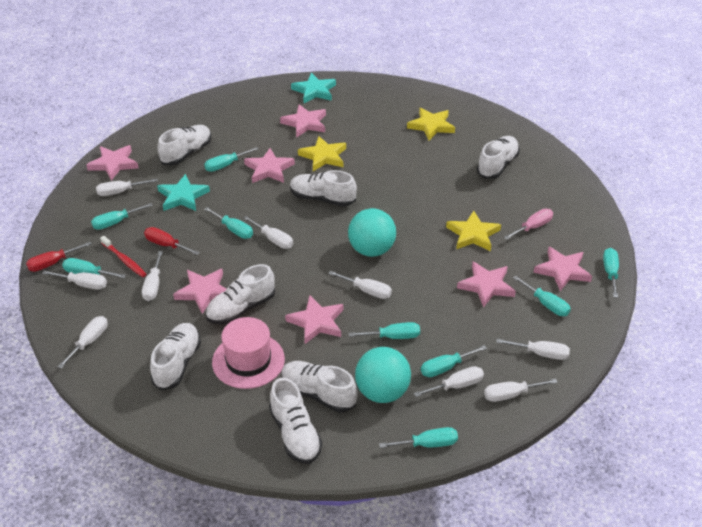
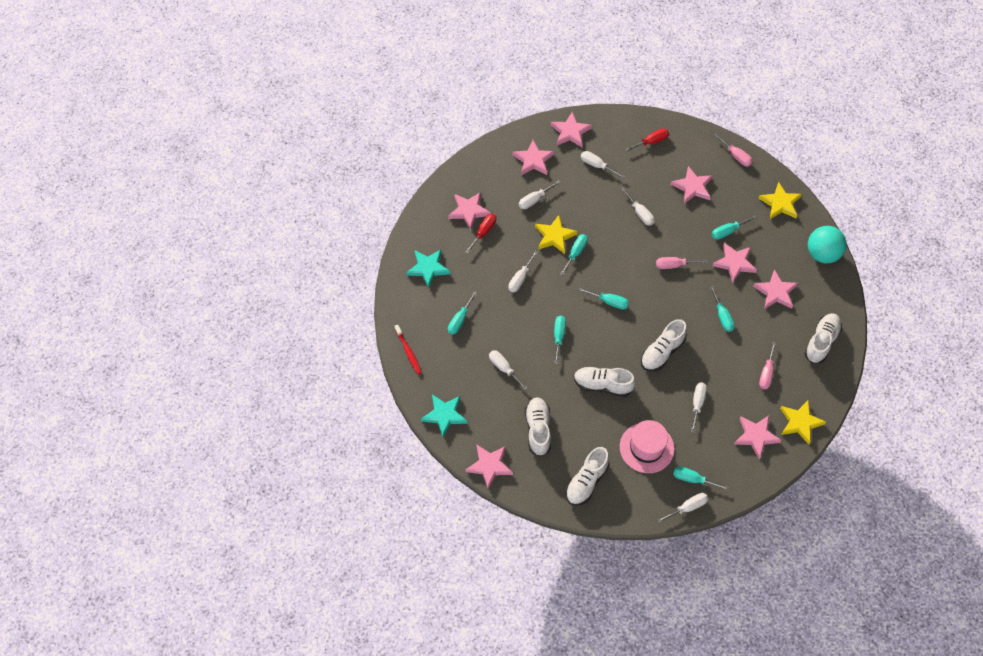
pink screwdriver: 1 -> 3
pink star: 7 -> 8
turquoise ball: 2 -> 1
turquoise screwdriver: 9 -> 7
white screwdriver: 9 -> 7
white shoe: 7 -> 5

